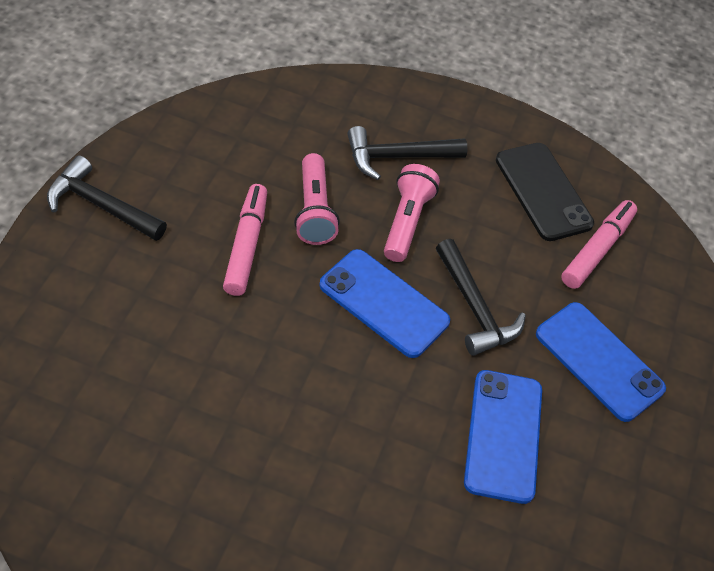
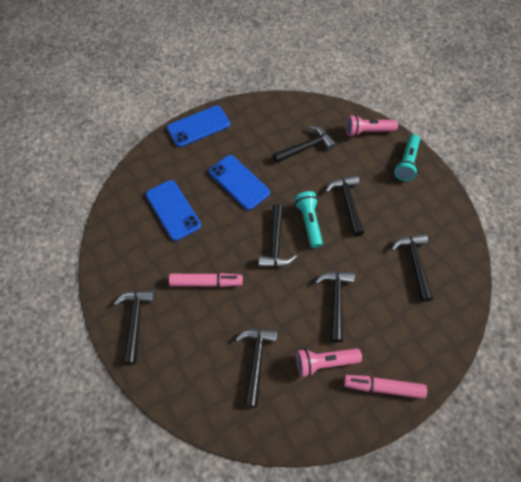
black hammer: 3 -> 7
black phone: 1 -> 0
turquoise flashlight: 0 -> 2

